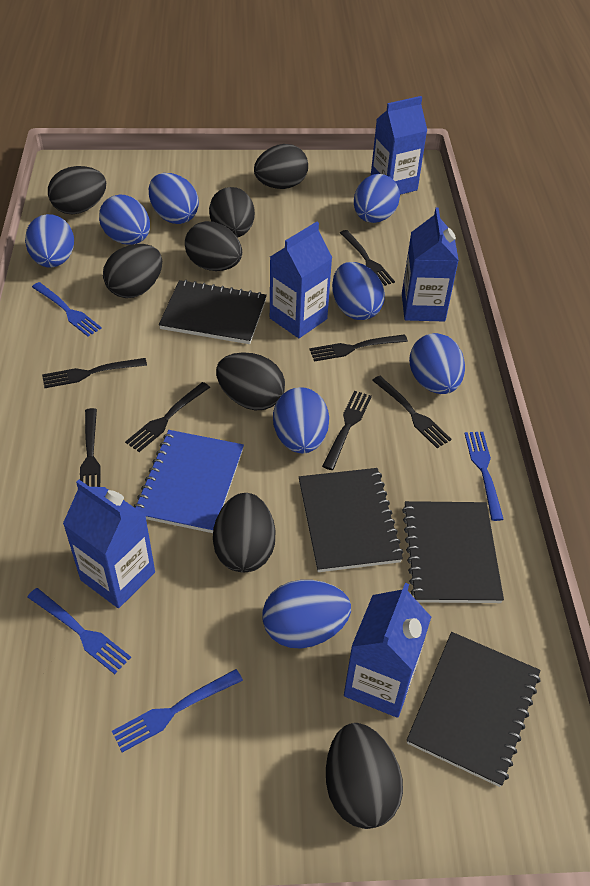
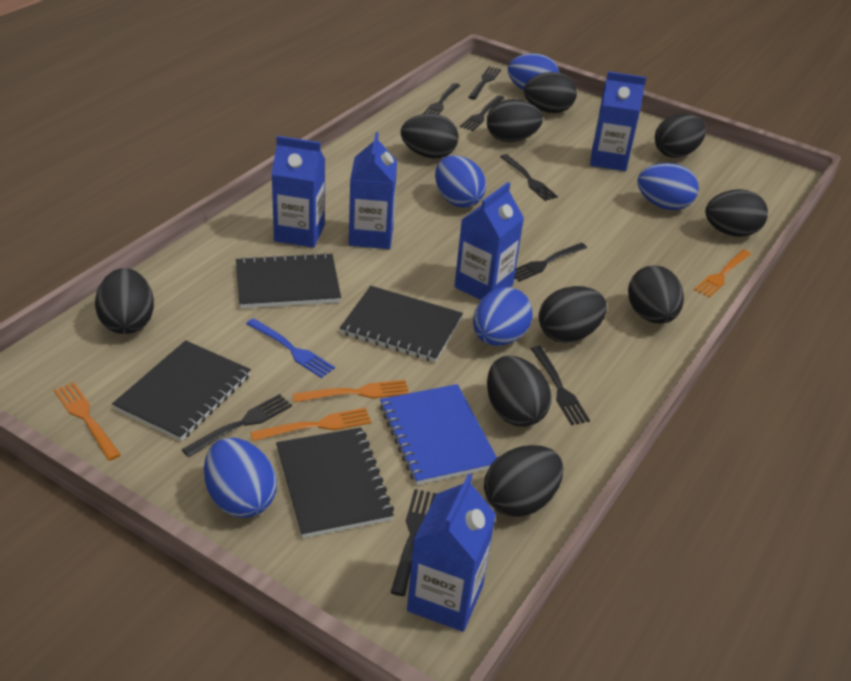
black egg: 8 -> 10
black fork: 7 -> 8
blue egg: 8 -> 5
blue fork: 4 -> 1
orange fork: 0 -> 4

